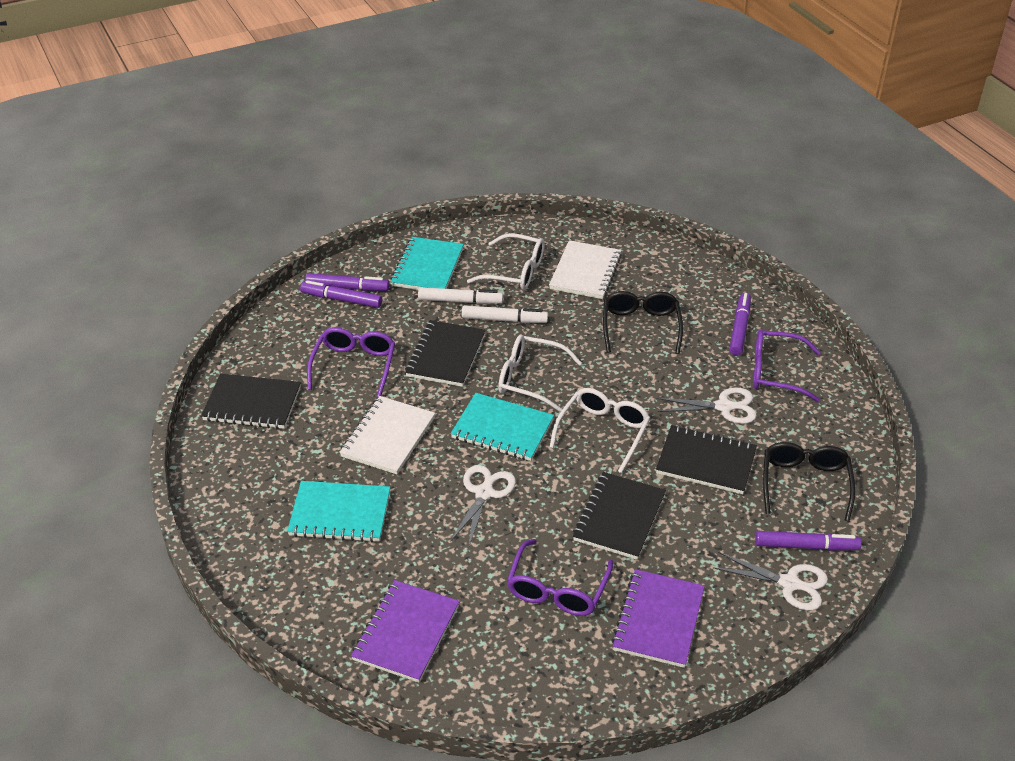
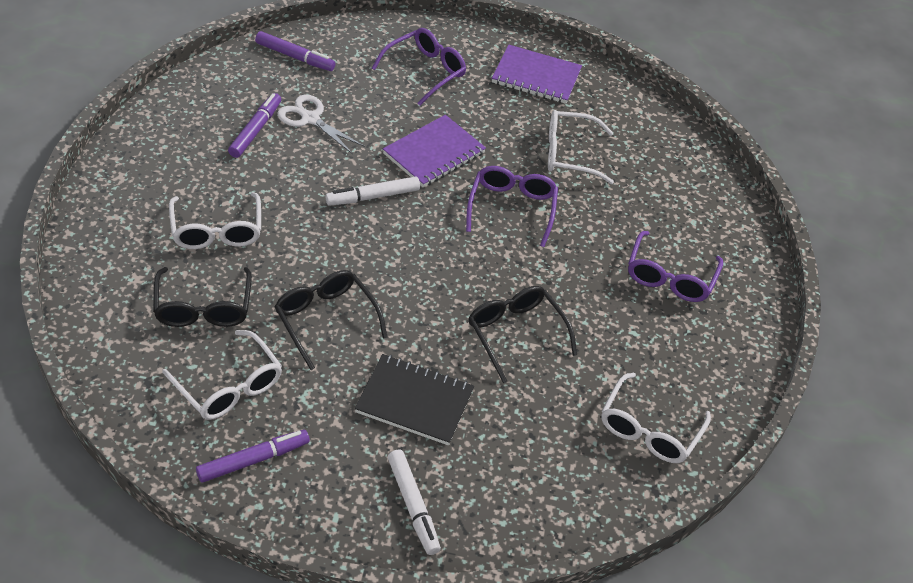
black glasses: 2 -> 3
black notebook: 4 -> 1
purple marker: 4 -> 3
turquoise notebook: 3 -> 0
white glasses: 3 -> 4
white notebook: 2 -> 0
white scissors: 3 -> 1

